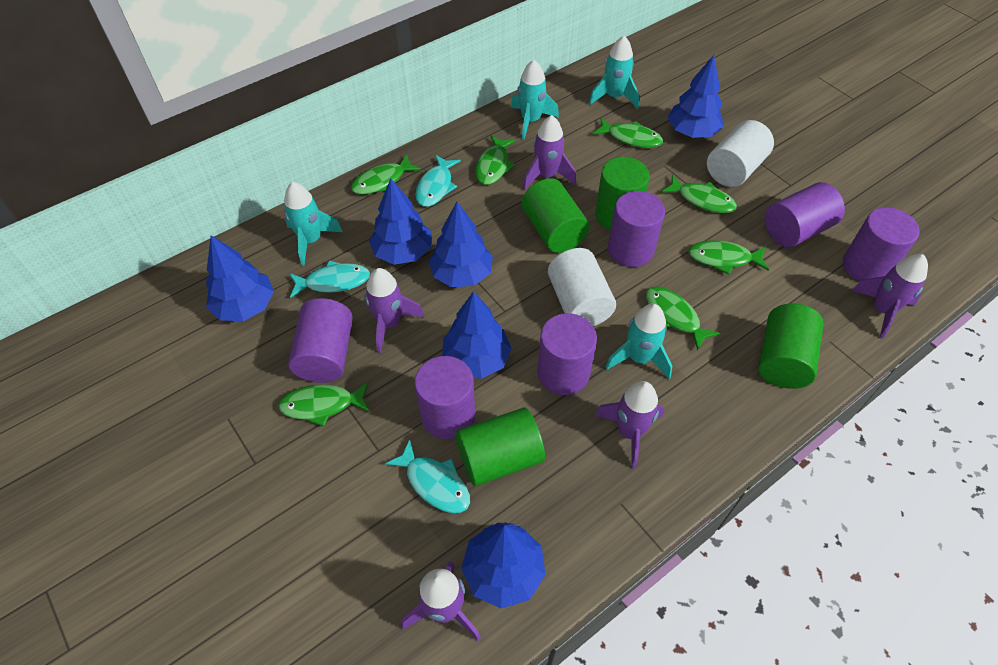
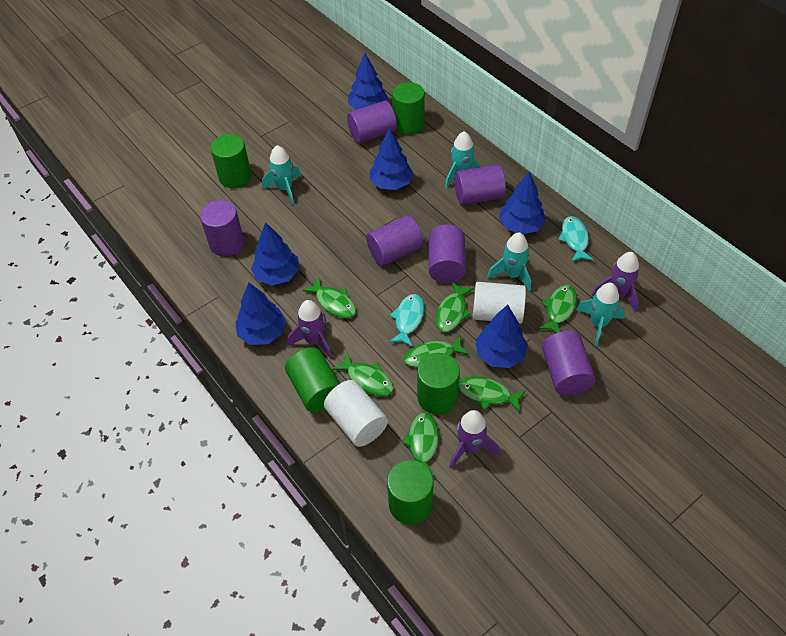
green cylinder: 4 -> 5
purple rocket: 5 -> 3
turquoise fish: 3 -> 2

